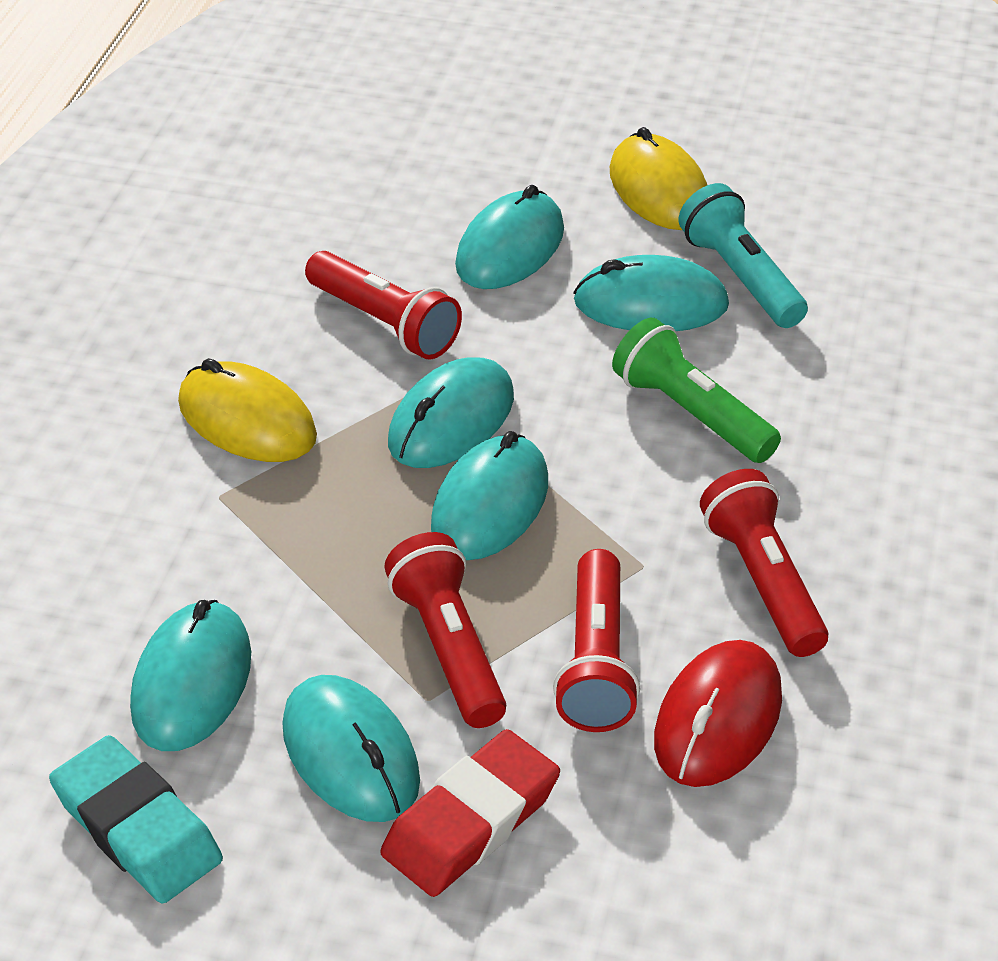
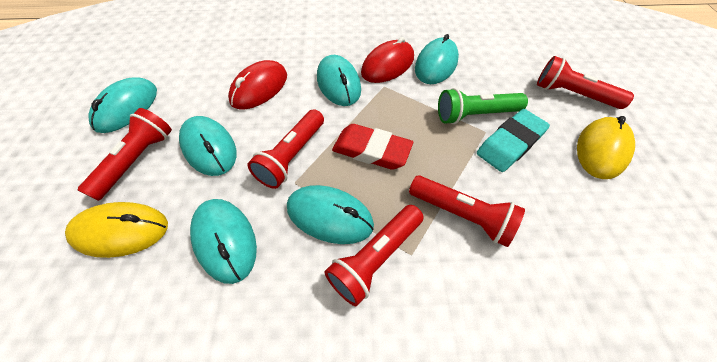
red flashlight: 4 -> 5
red mouse: 1 -> 2
turquoise flashlight: 1 -> 0

